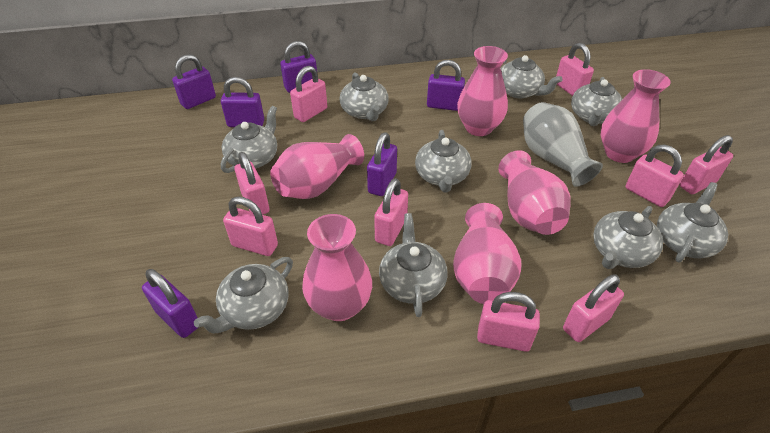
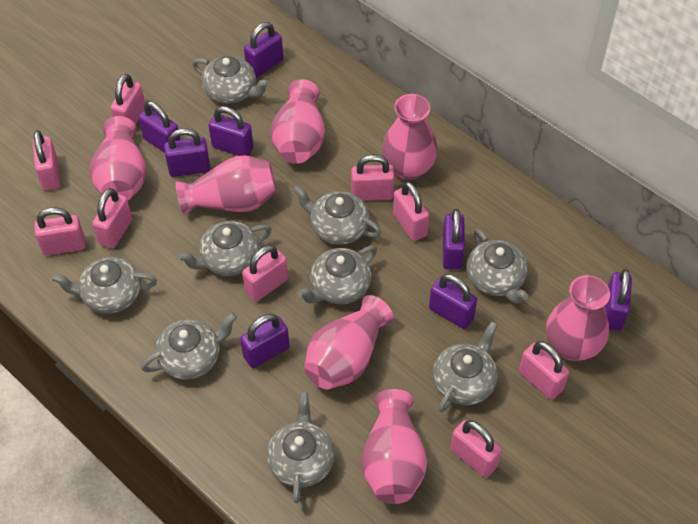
grey vase: 1 -> 0
pink vase: 6 -> 7
purple padlock: 6 -> 8

